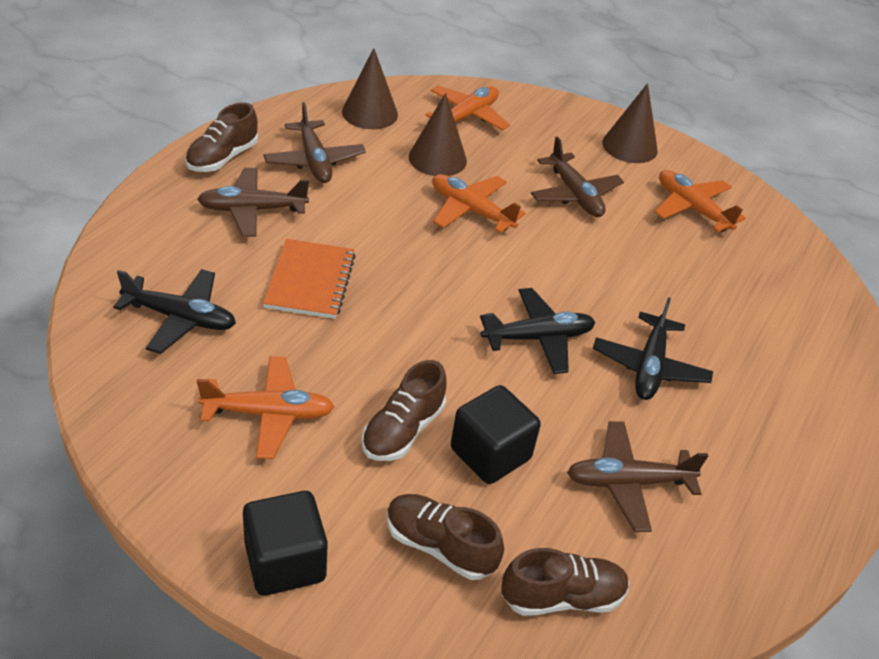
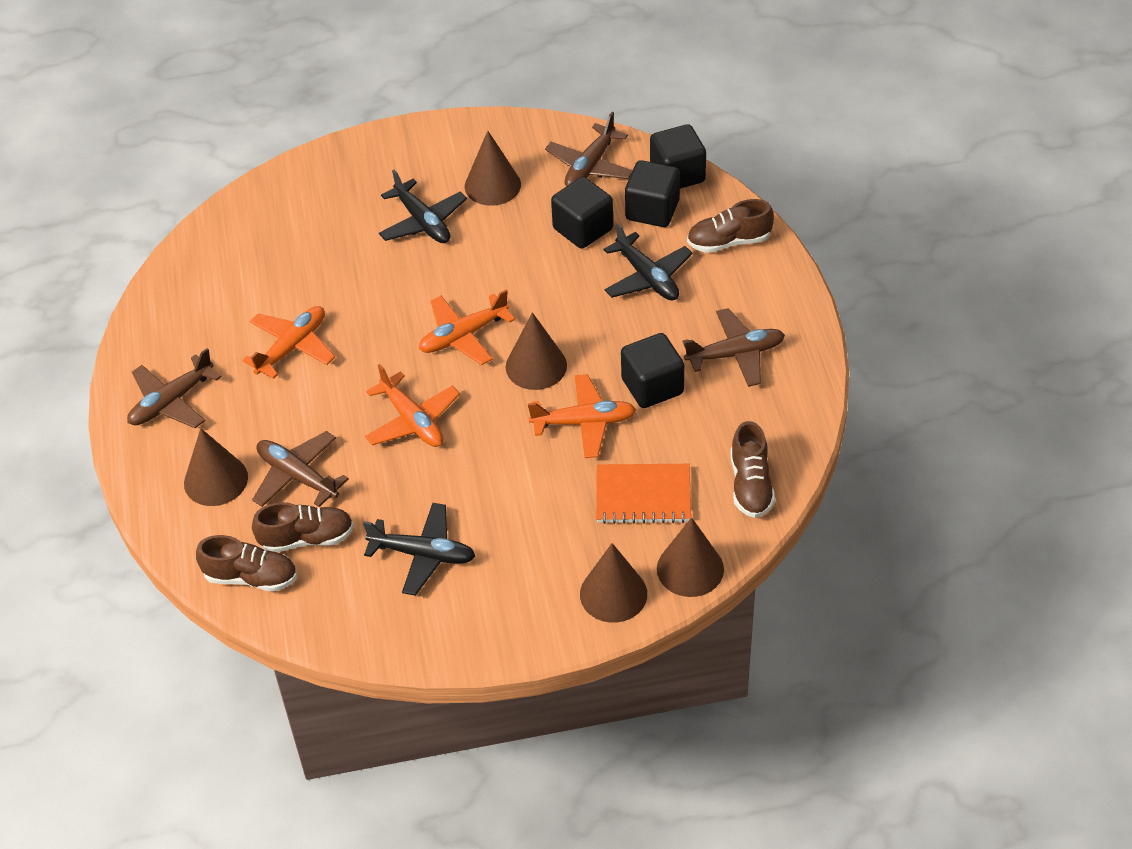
black cube: 2 -> 4
brown cone: 3 -> 5

